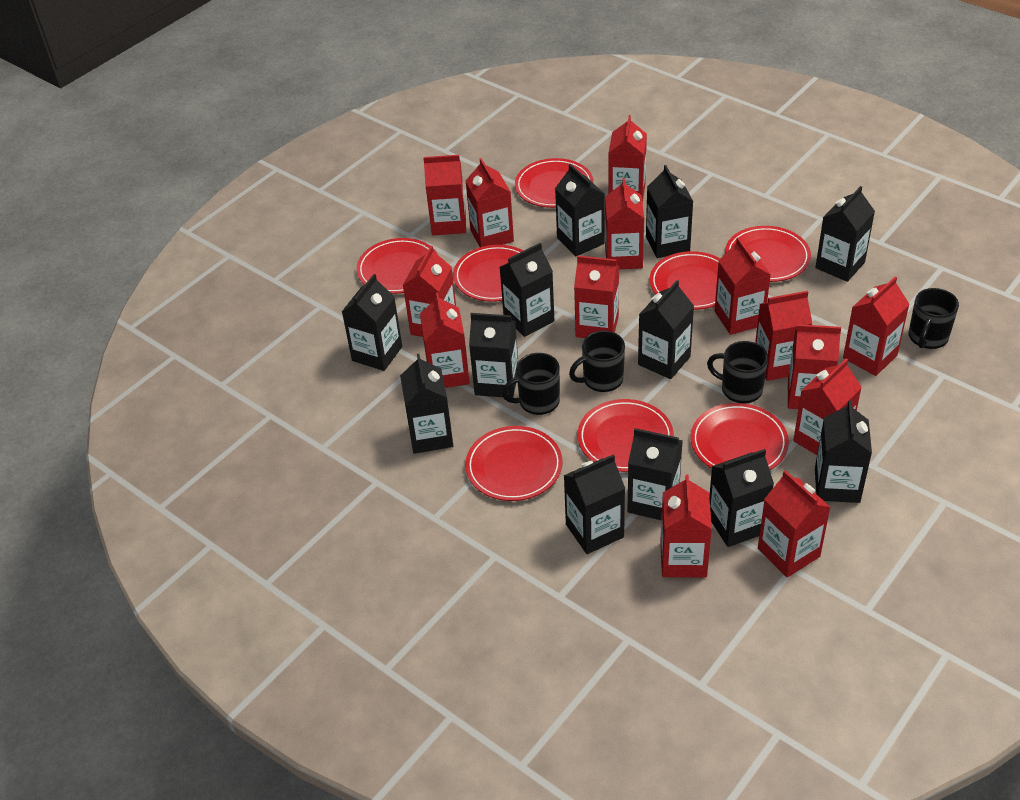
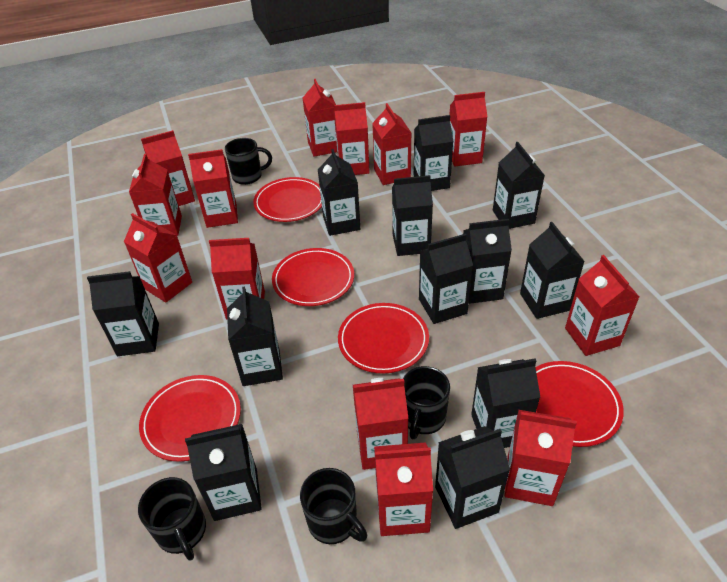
red carton: 14 -> 13
red plate: 8 -> 5

